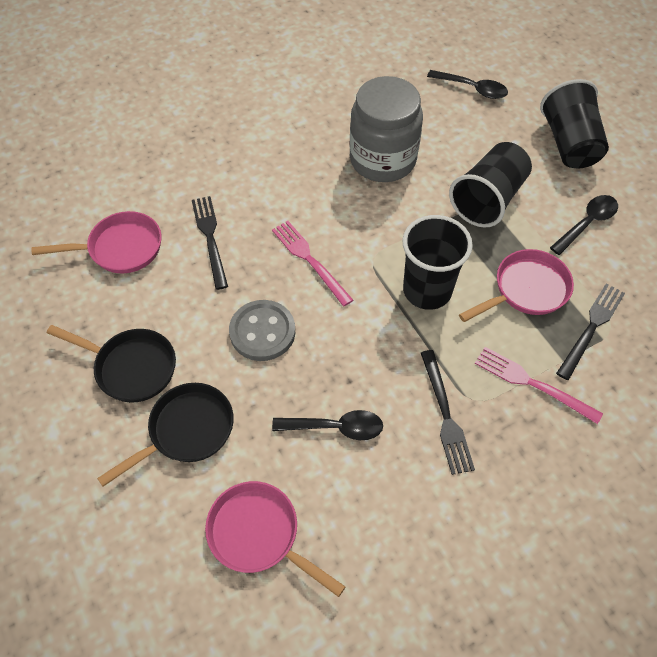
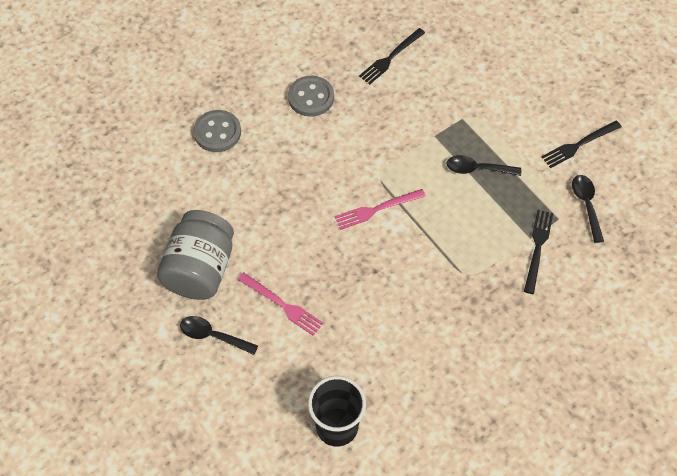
black cup: 3 -> 1
black pan: 2 -> 0
grey button: 1 -> 2
pink pan: 3 -> 0

